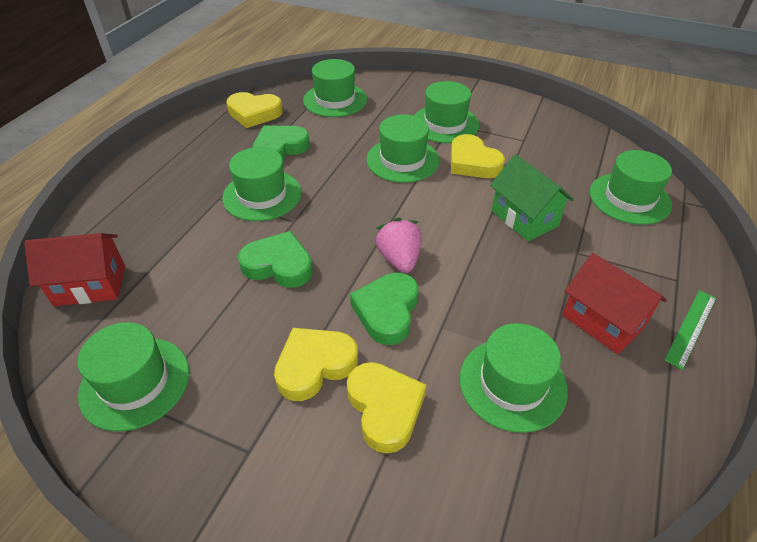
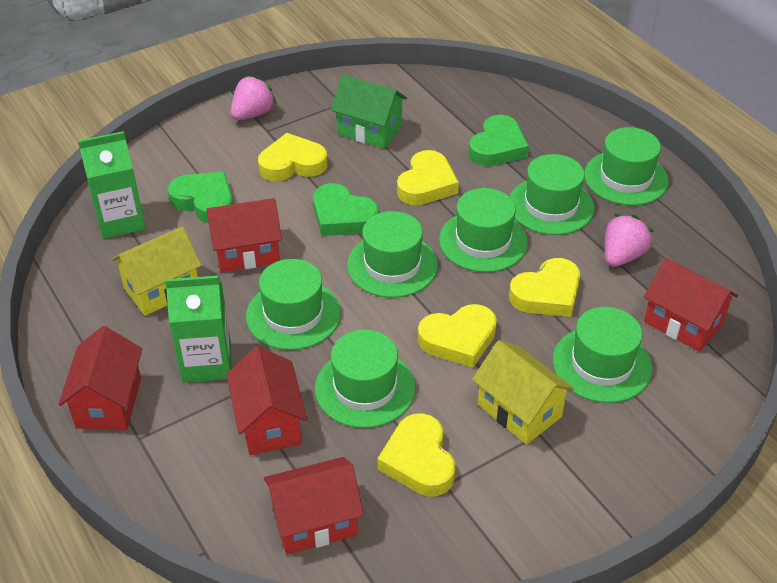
green carton: 0 -> 2
green ruler: 1 -> 0
pink strawberry: 1 -> 2
red house: 2 -> 5
yellow heart: 4 -> 5
yellow house: 0 -> 2

